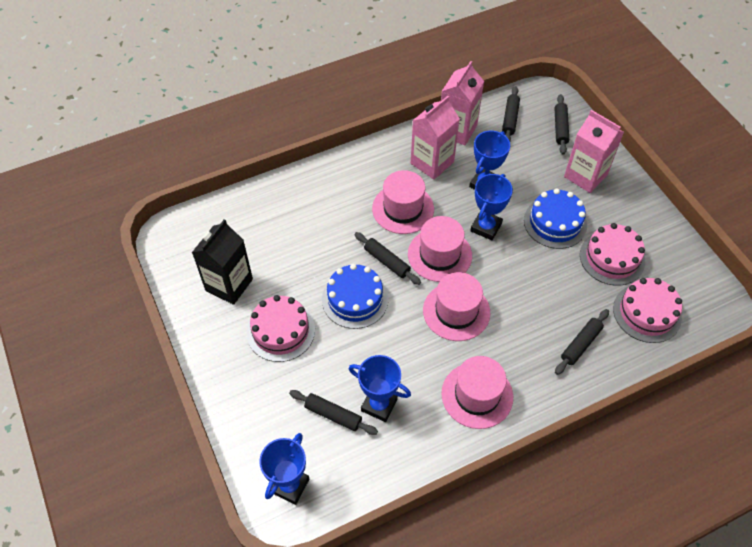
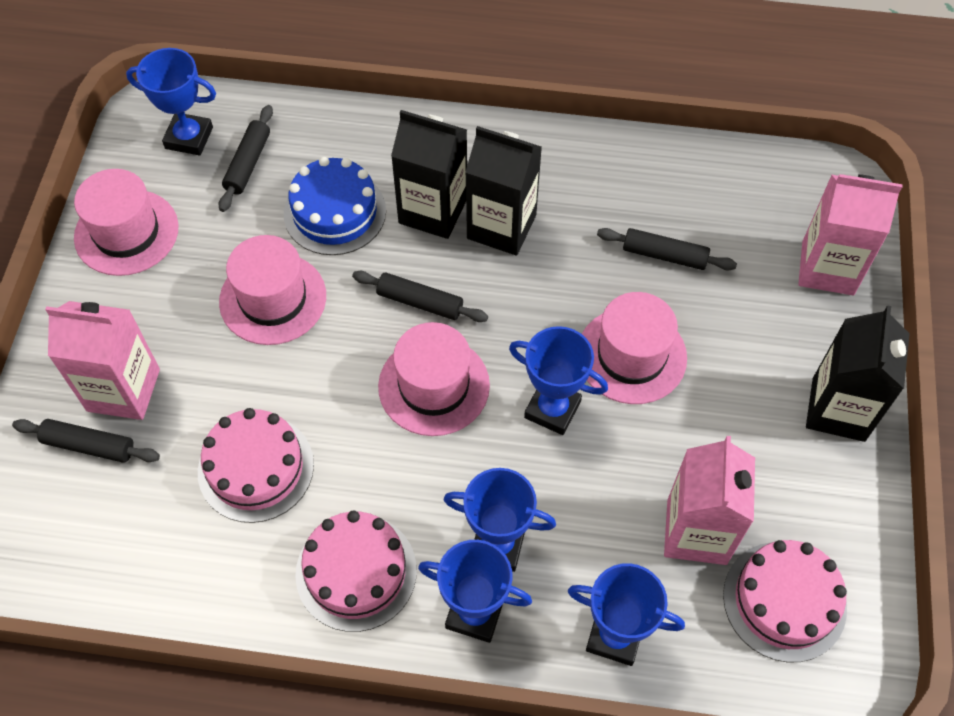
black carton: 1 -> 3
black rolling pin: 5 -> 4
blue cake: 2 -> 1
blue trophy: 4 -> 5

